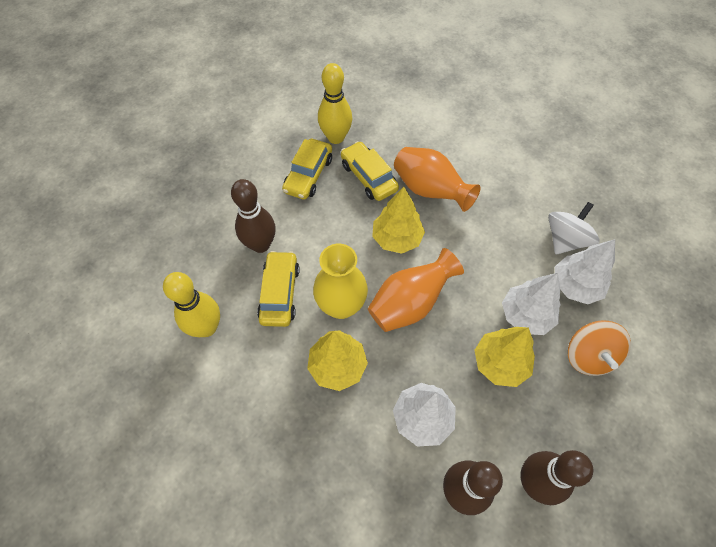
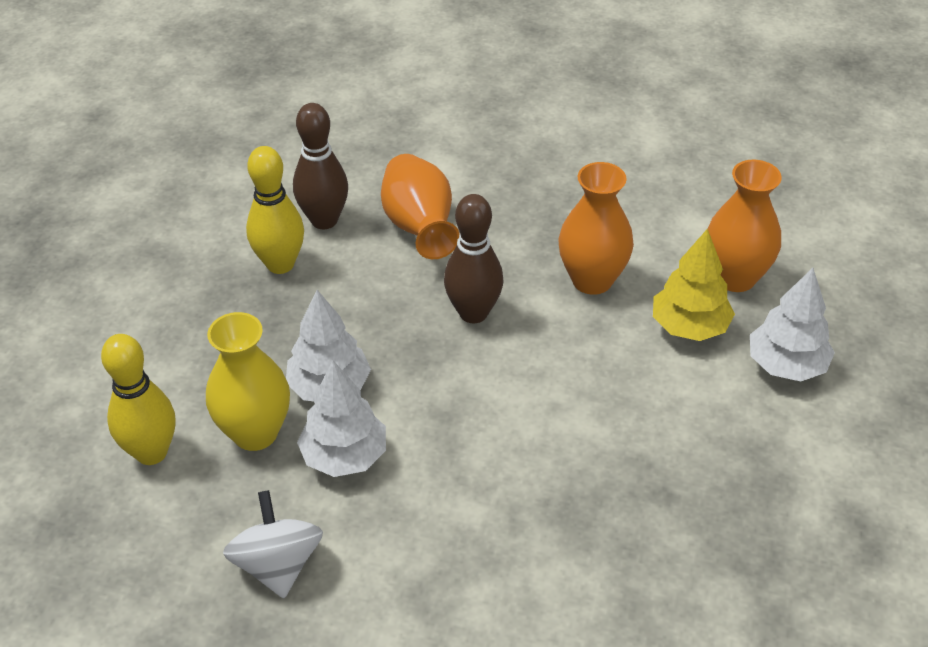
brown bowling pin: 3 -> 2
orange spinning top: 1 -> 0
orange vase: 2 -> 3
yellow car: 3 -> 0
yellow tree: 3 -> 1

